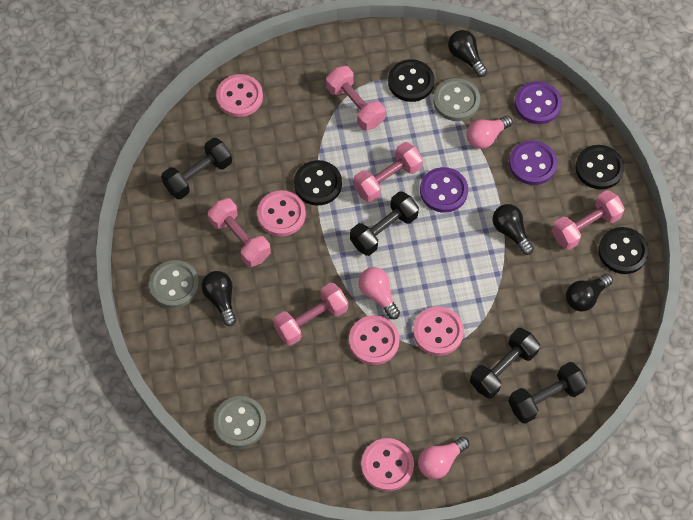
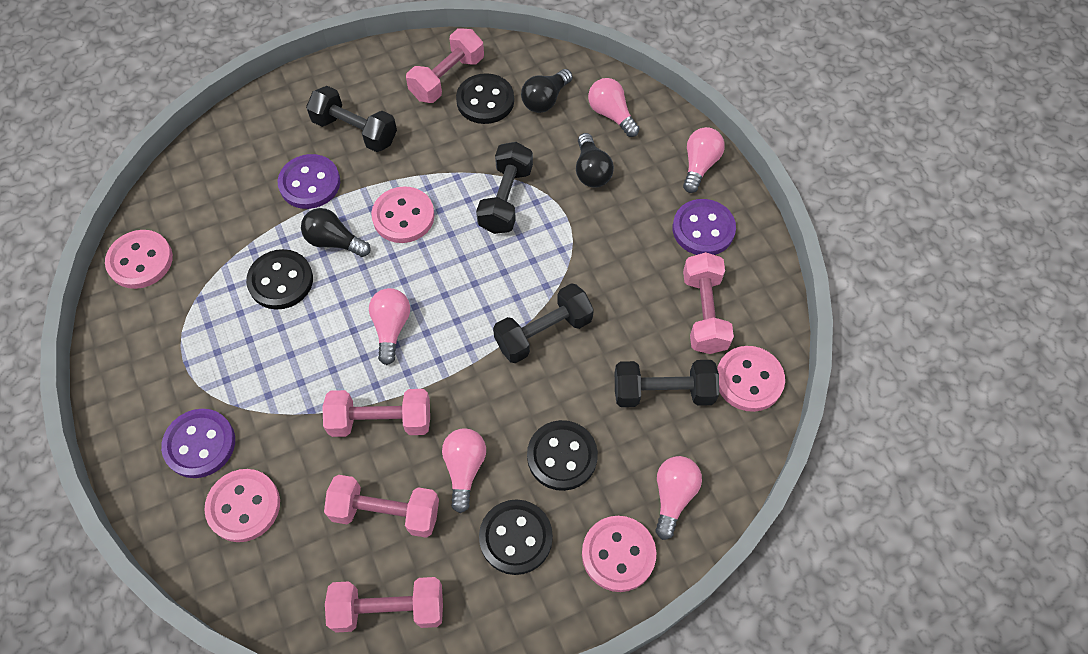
black light bulb: 4 -> 3
grey button: 3 -> 0
pink light bulb: 3 -> 5

